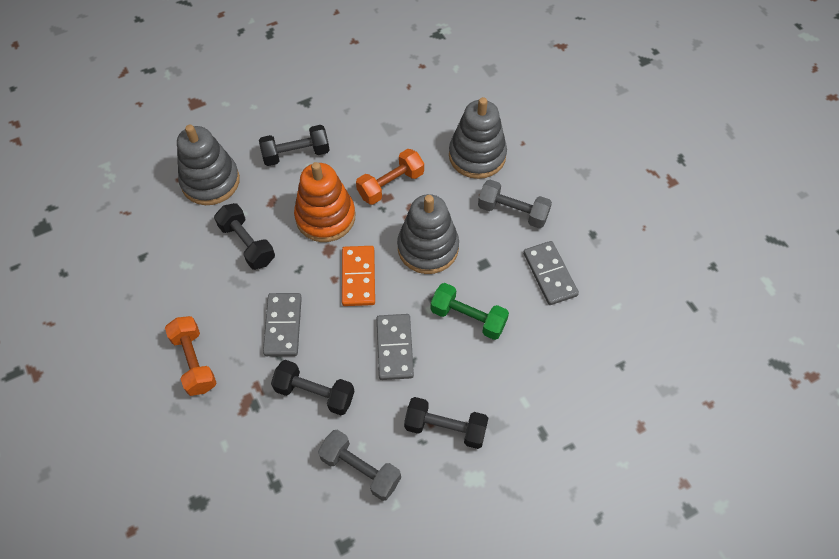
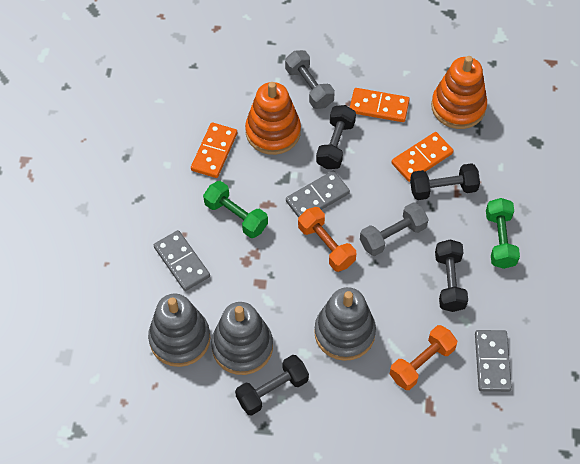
green dumbbell: 1 -> 2
orange domino: 1 -> 3
orange stacking toy: 1 -> 2

